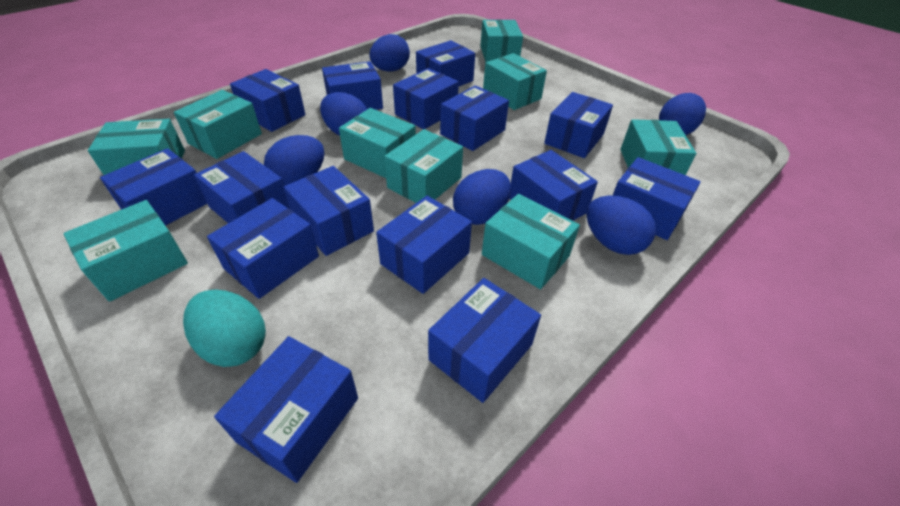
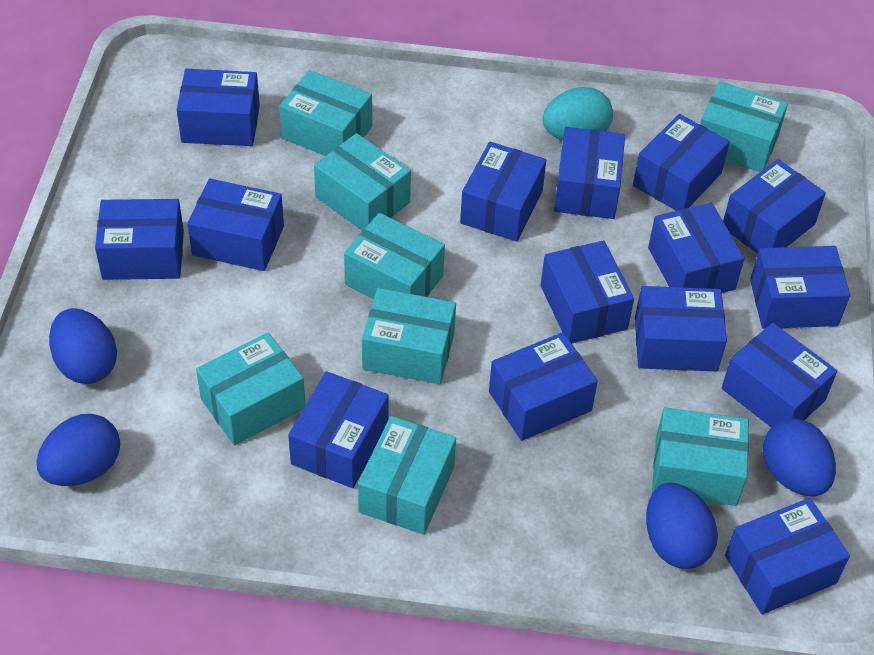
blue egg: 6 -> 4
turquoise box: 9 -> 8

